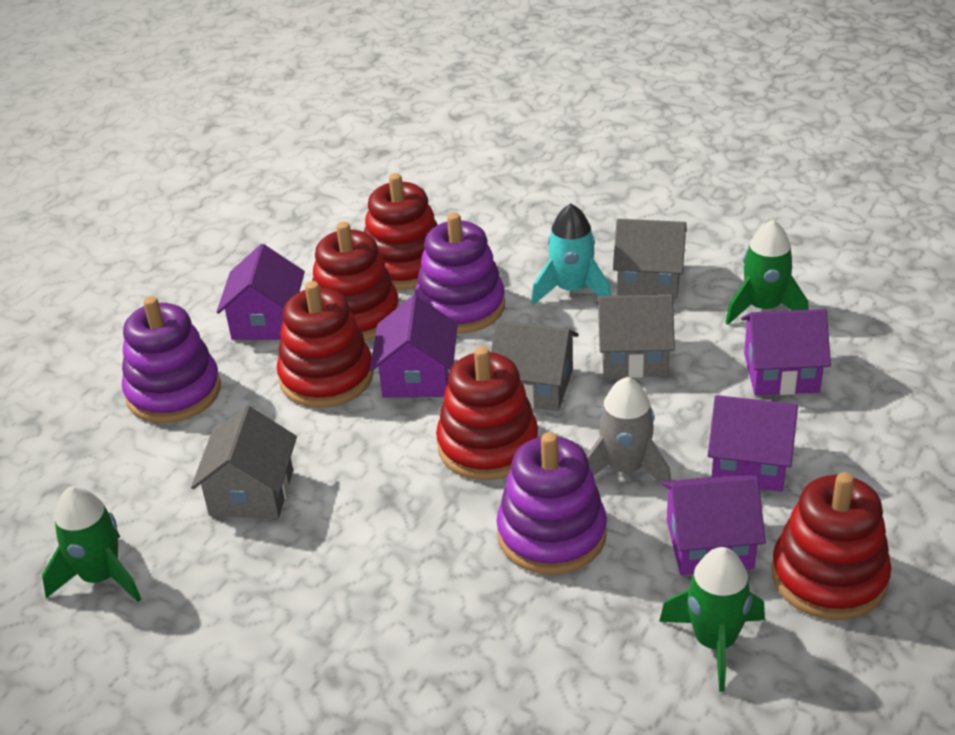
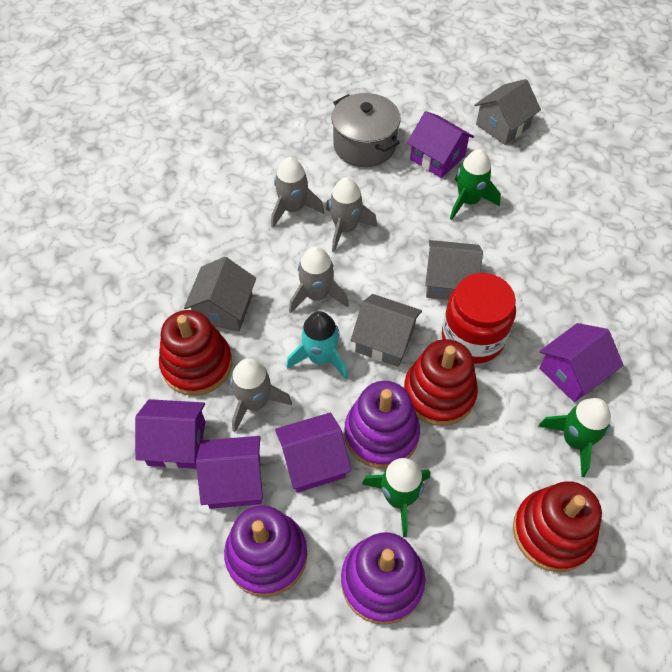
grey pot: 0 -> 1
grey rocket: 1 -> 4
red jar: 0 -> 1
red stacking toy: 5 -> 3

